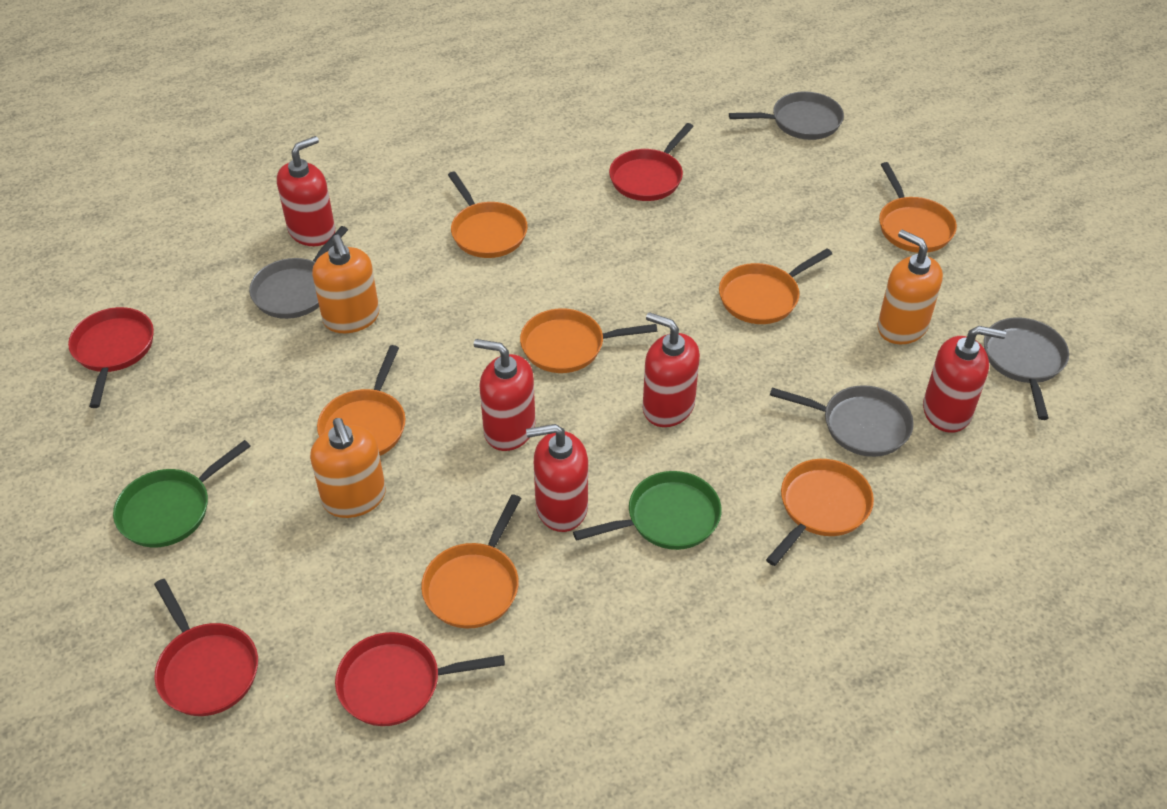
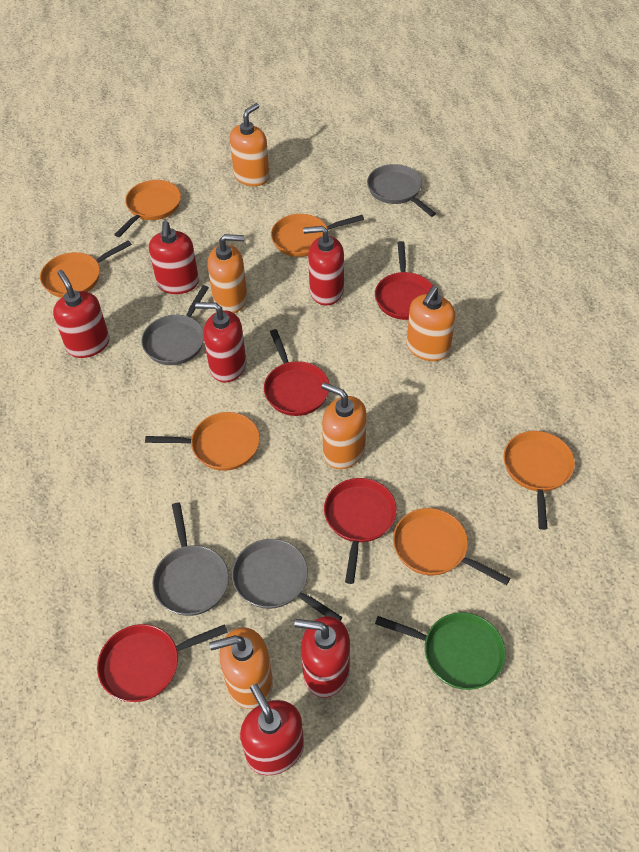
green pan: 2 -> 1
orange pan: 7 -> 6
orange soap dispenser: 3 -> 5
red soap dispenser: 5 -> 6

